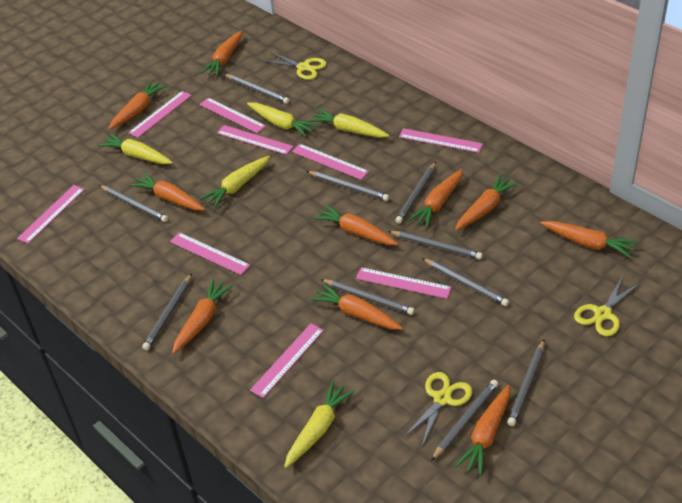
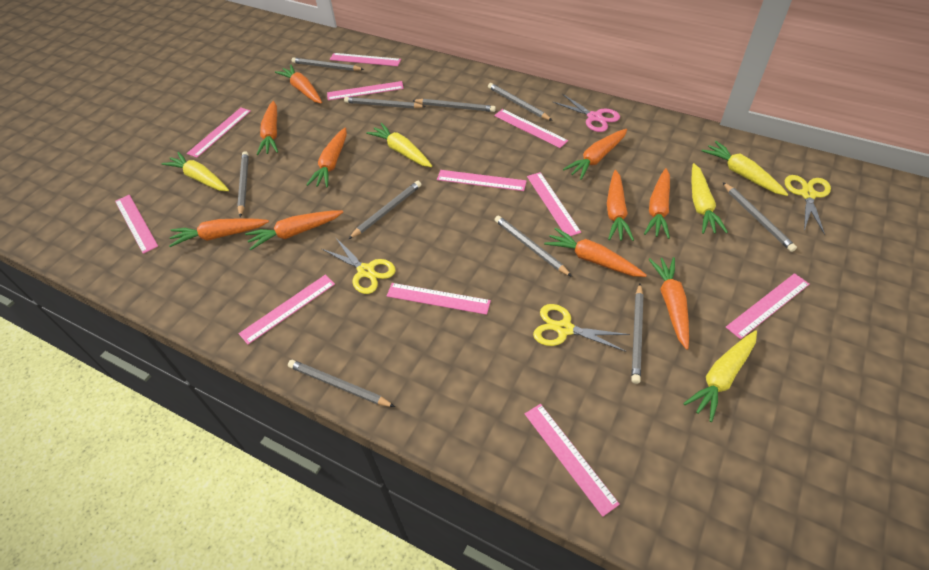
pink ruler: 9 -> 11
pink scissors: 0 -> 1

